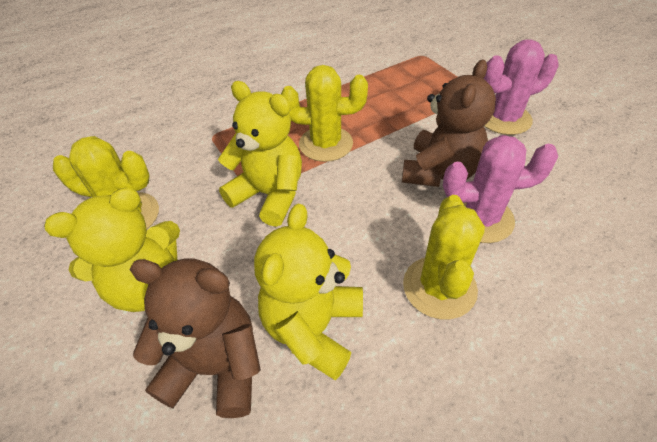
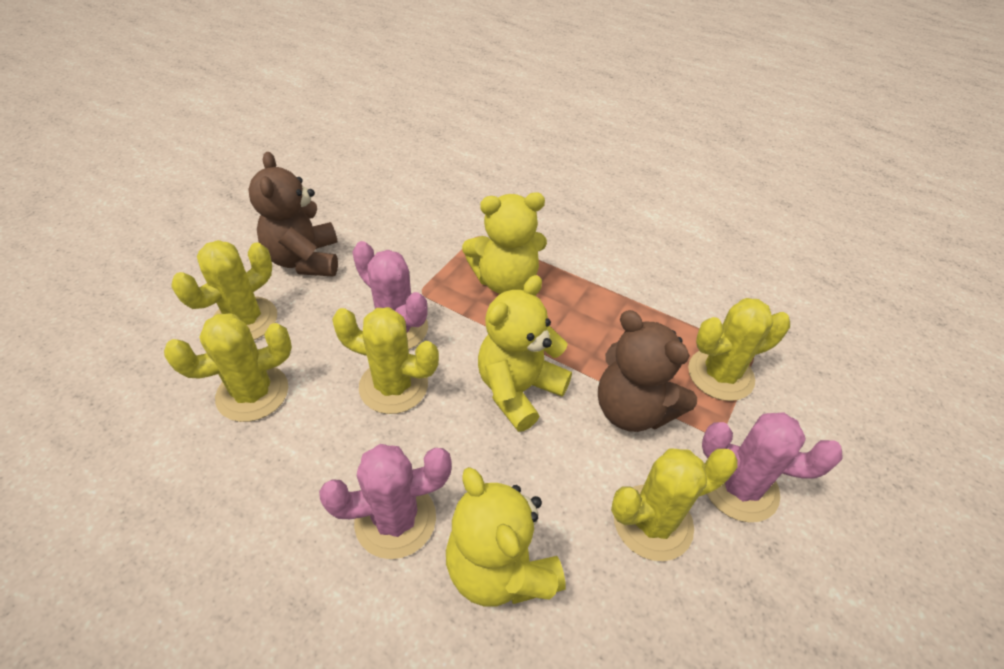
pink cactus: 2 -> 3
yellow cactus: 3 -> 5

